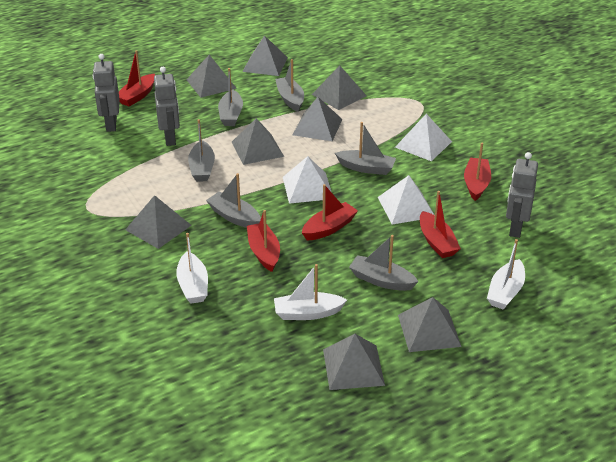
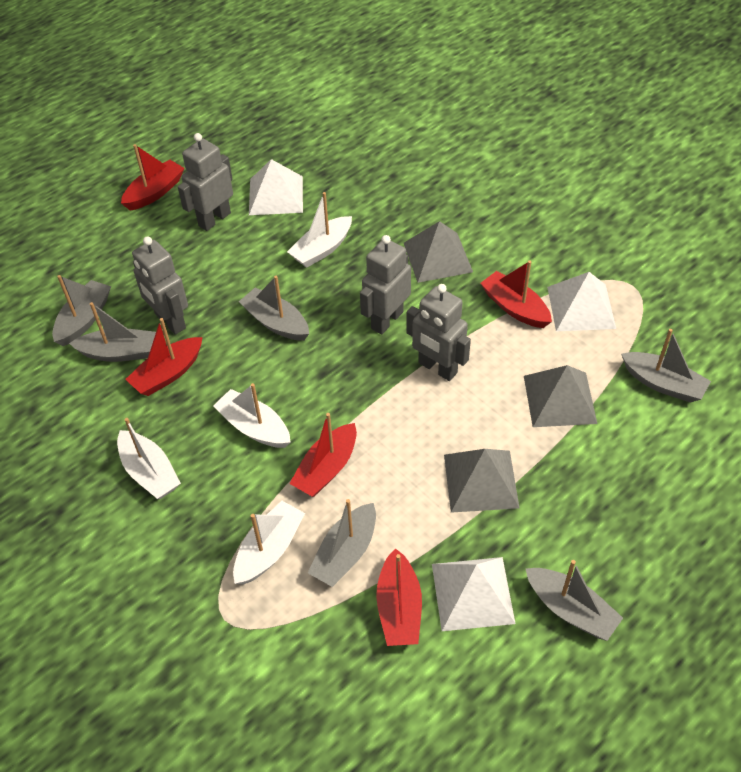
grey pyramid: 8 -> 3
grey robot: 3 -> 4
white boat: 3 -> 4

